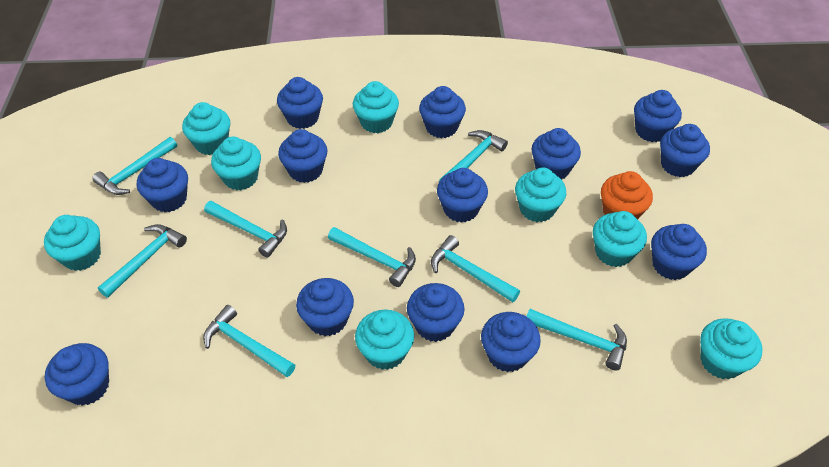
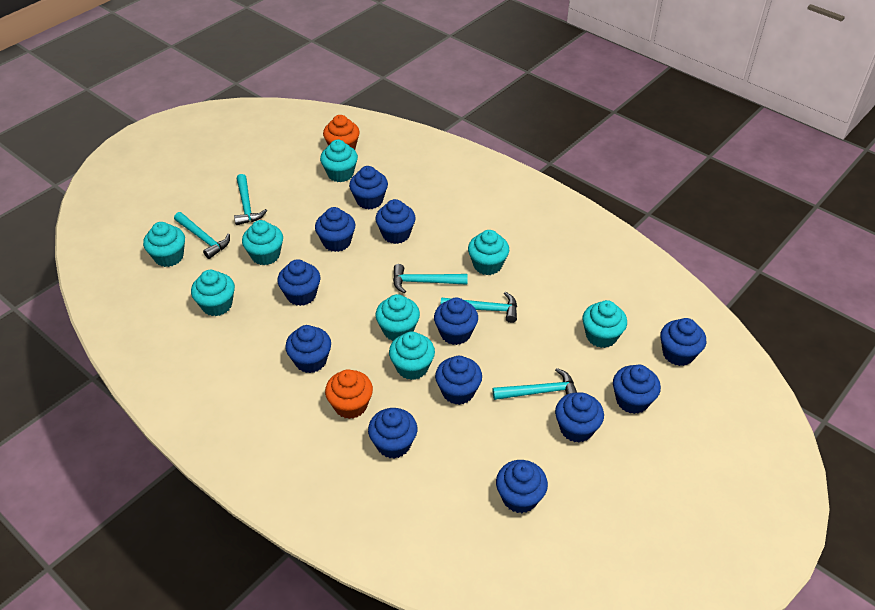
blue cupcake: 13 -> 12
orange cupcake: 1 -> 2
turquoise hammer: 8 -> 5

